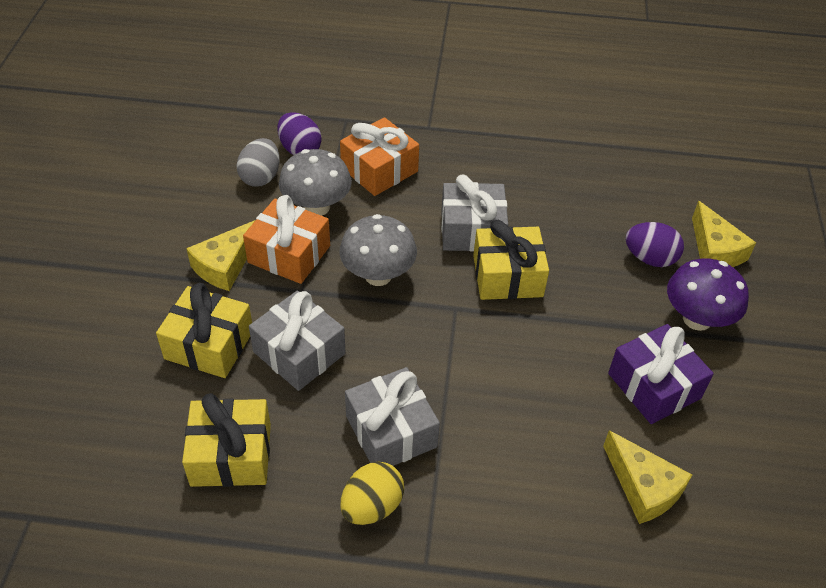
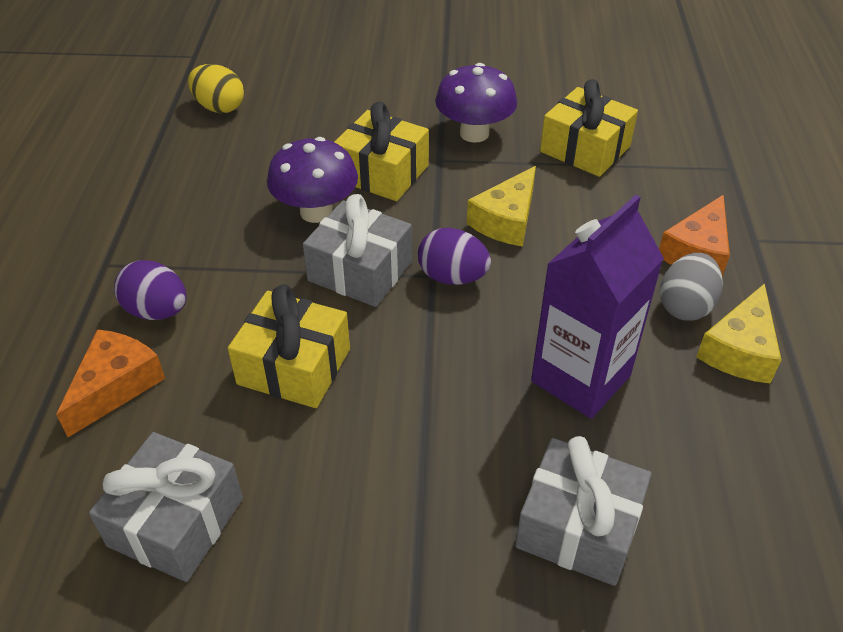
grey mushroom: 2 -> 0
orange cheese: 0 -> 2
orange gift: 2 -> 0
purple carton: 0 -> 1
purple gift: 1 -> 0
purple mushroom: 1 -> 2
yellow cheese: 3 -> 2

